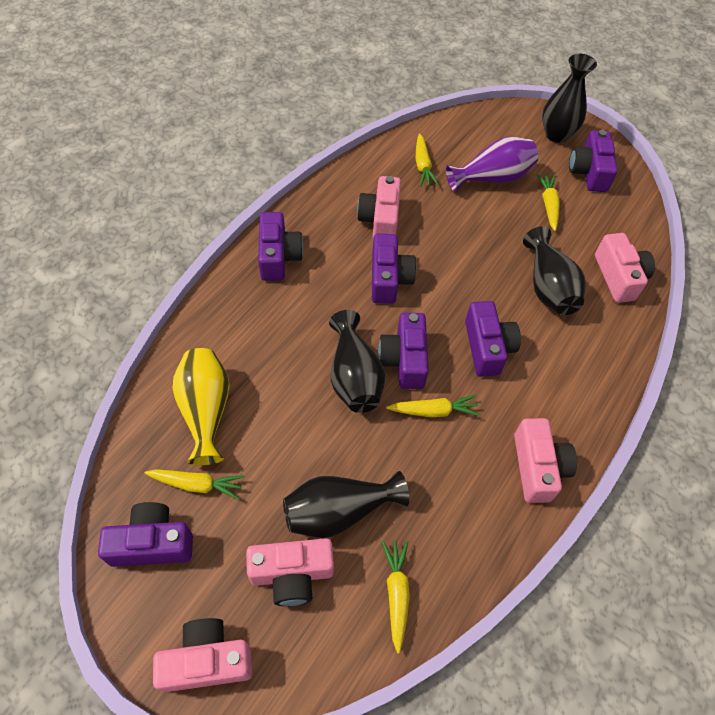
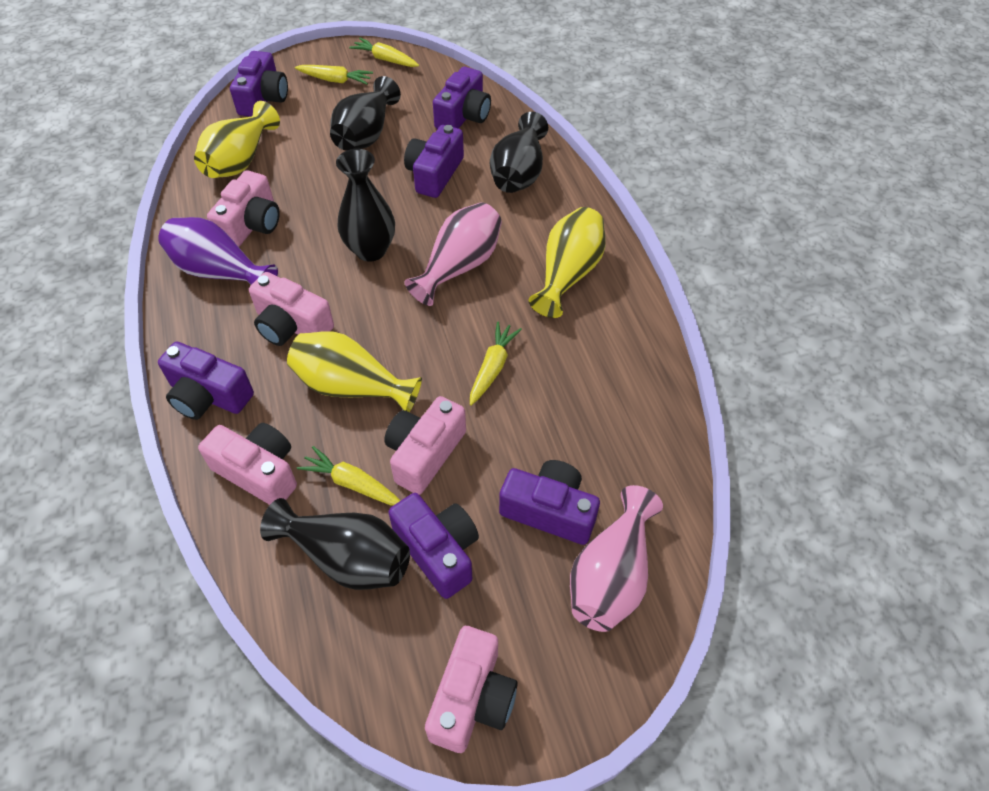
pink vase: 0 -> 2
yellow carrot: 5 -> 4
yellow vase: 1 -> 3

